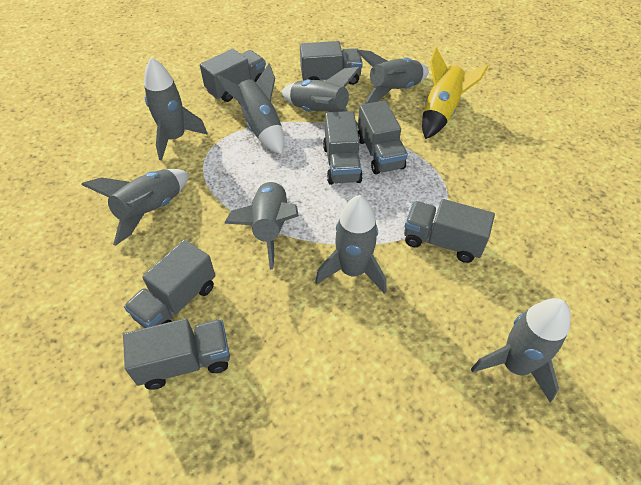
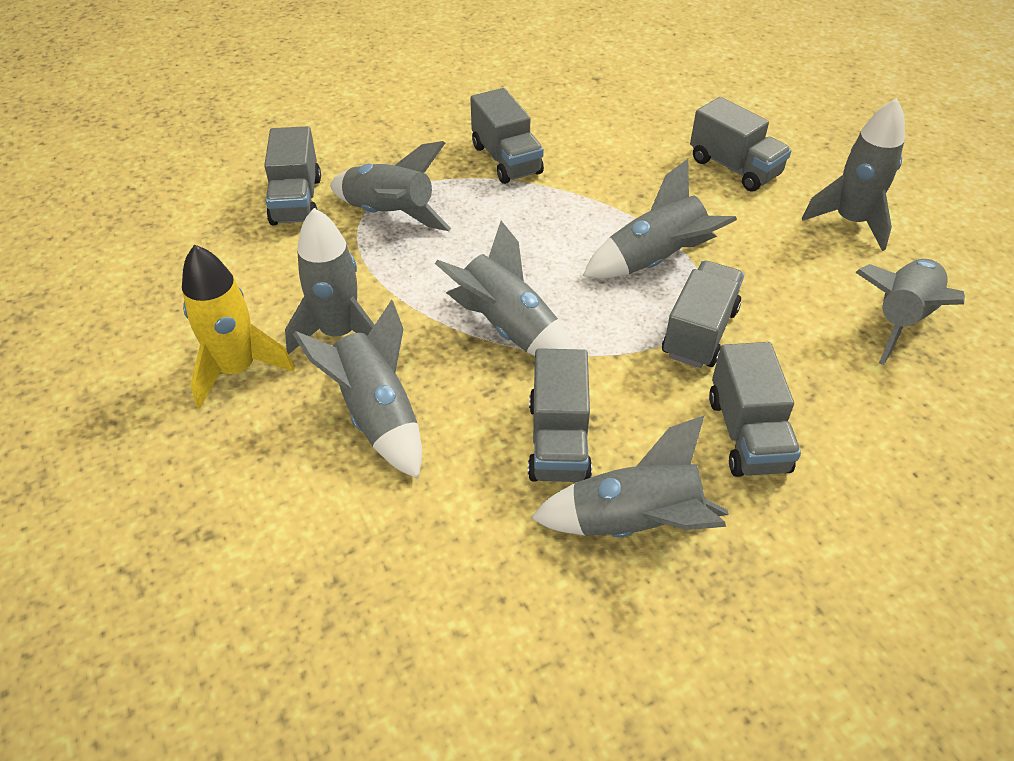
grey truck: 7 -> 6

